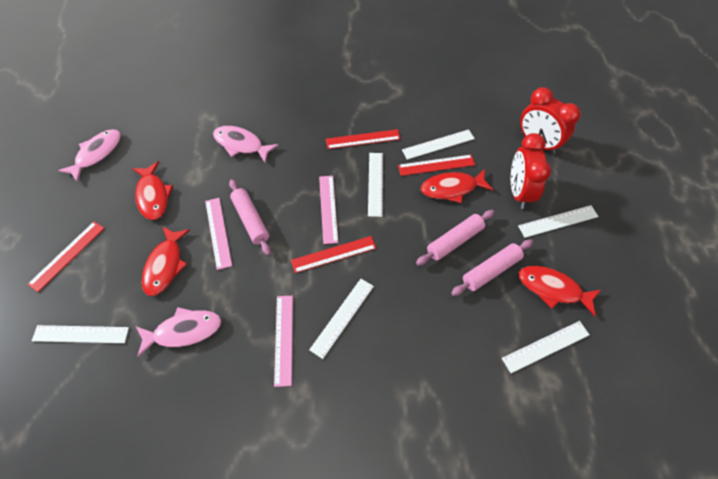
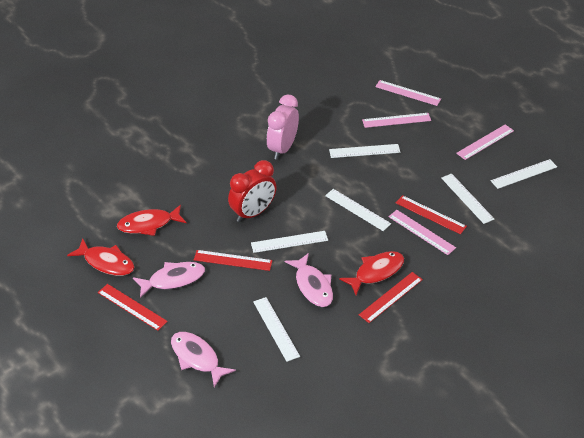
pink clock: 0 -> 1
pink rolling pin: 3 -> 0
pink ruler: 3 -> 4
red clock: 2 -> 1
red fish: 4 -> 3

